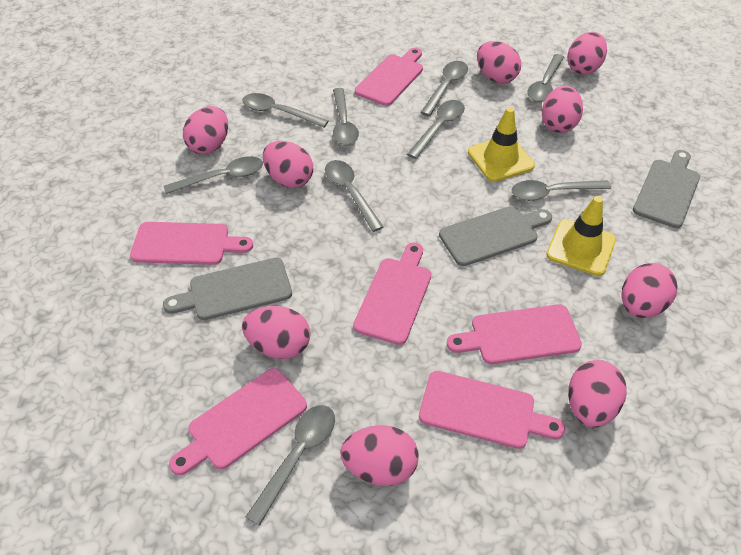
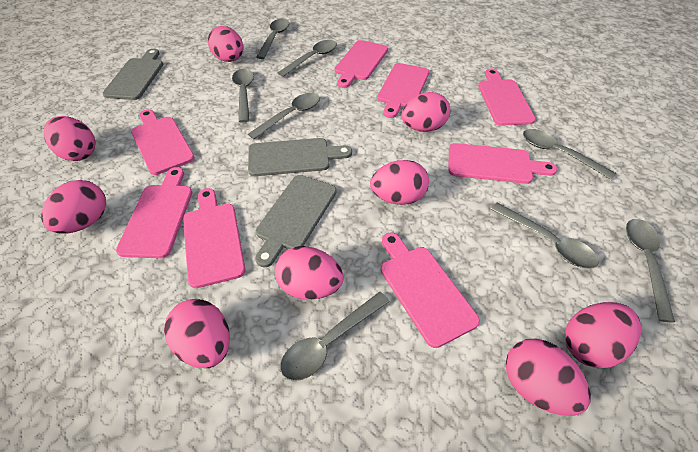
grey spoon: 9 -> 8
pink cutting board: 6 -> 8
yellow traffic cone: 2 -> 0

